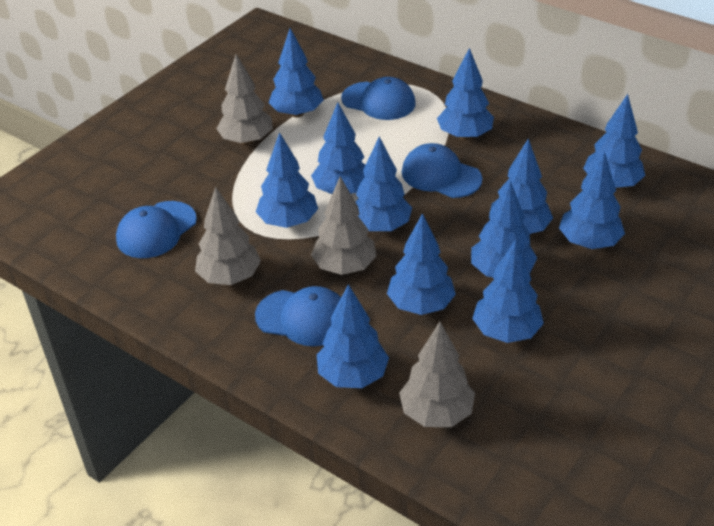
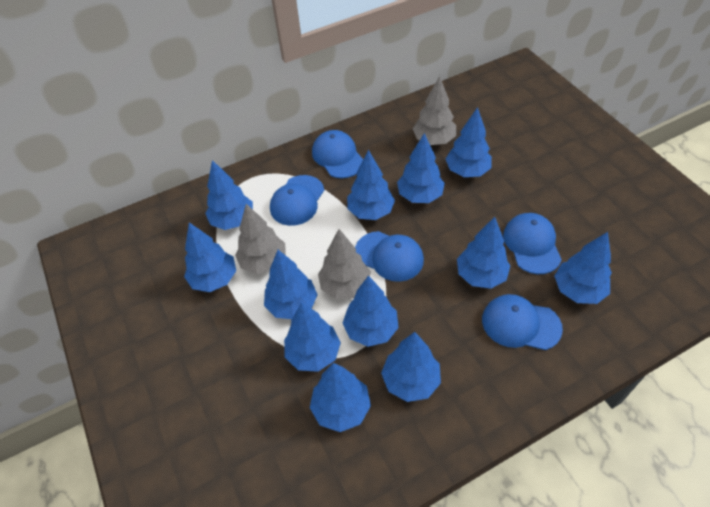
blue cap: 4 -> 5
grey tree: 4 -> 3

